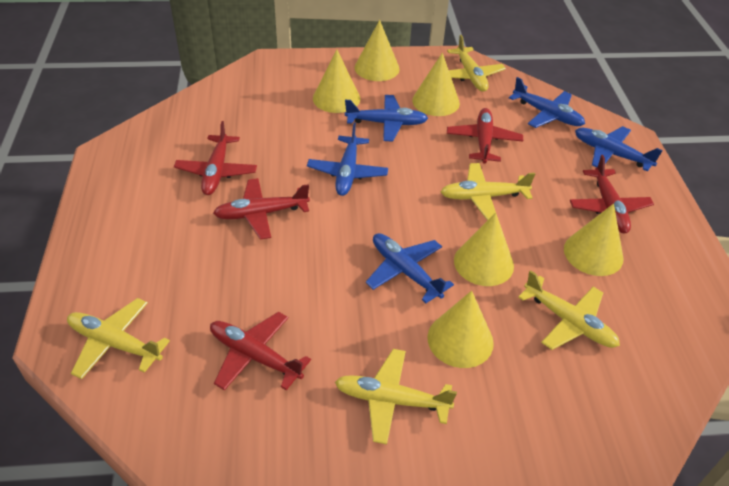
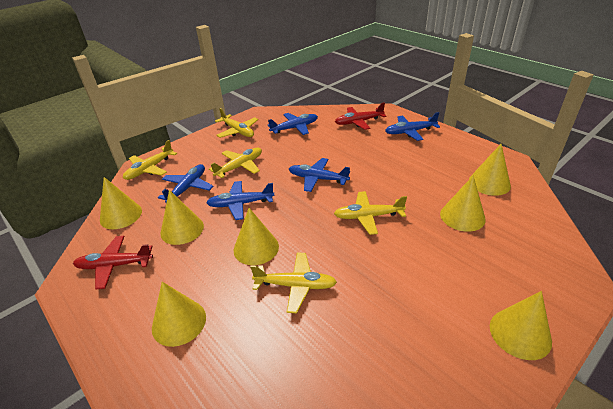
red plane: 5 -> 2
yellow cone: 6 -> 7

